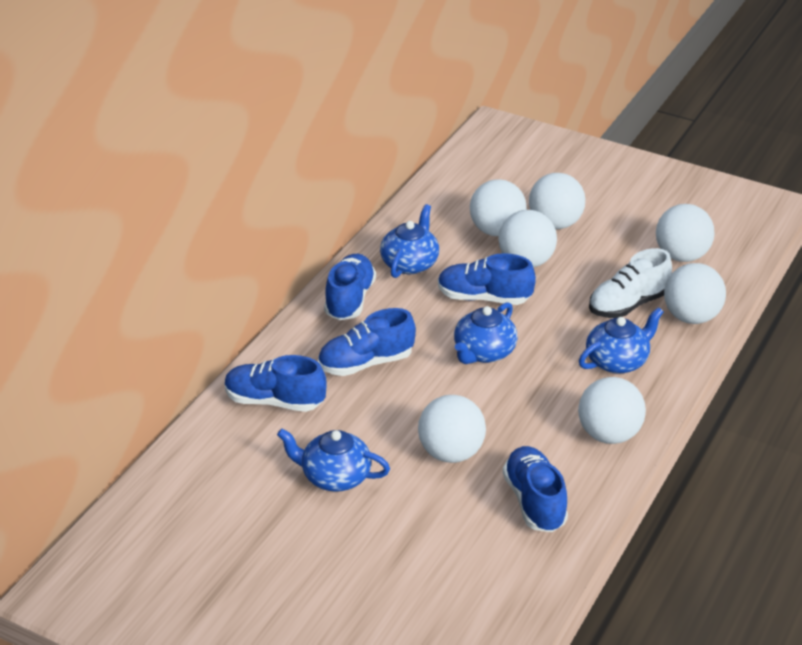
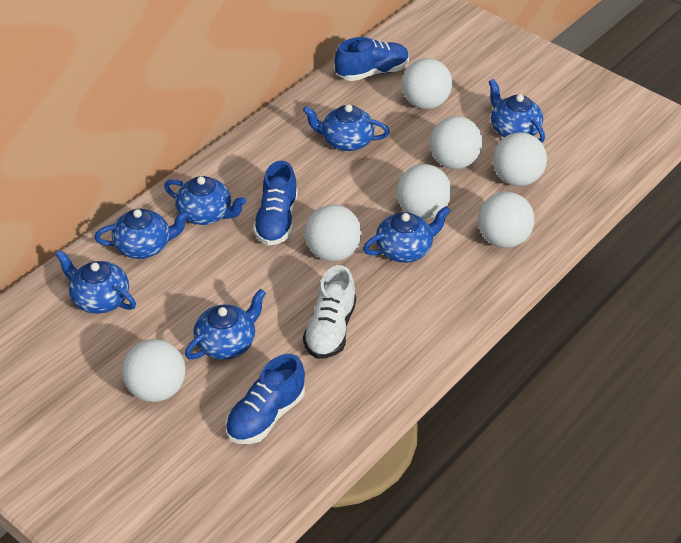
blue shoe: 5 -> 3
blue teapot: 4 -> 7

